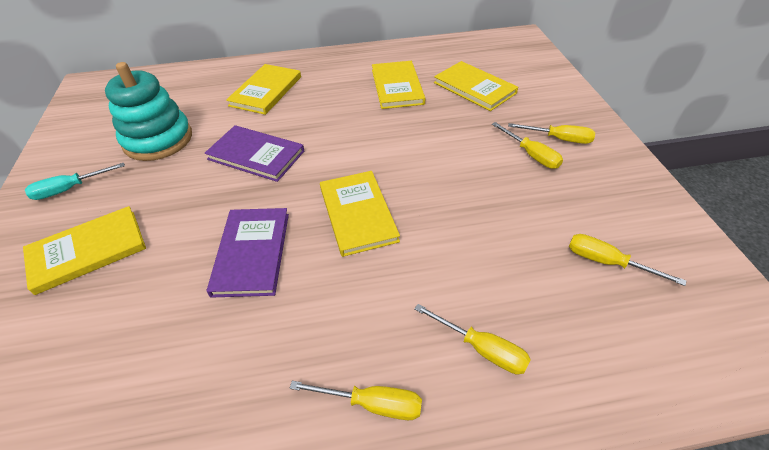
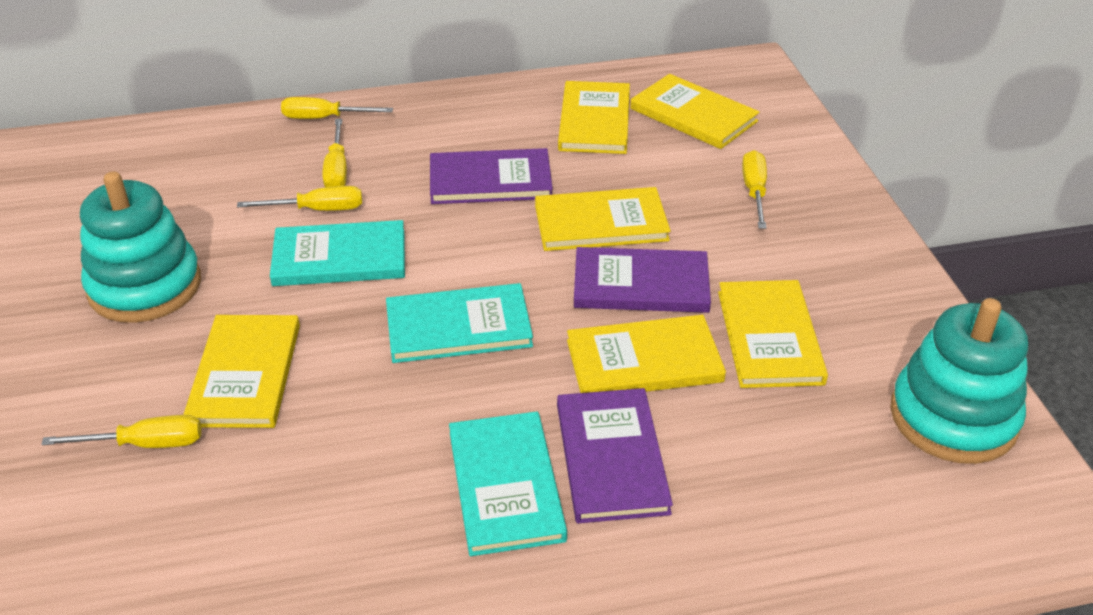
purple book: 2 -> 3
turquoise book: 0 -> 3
turquoise screwdriver: 1 -> 0
turquoise stacking toy: 1 -> 2
yellow book: 5 -> 6

